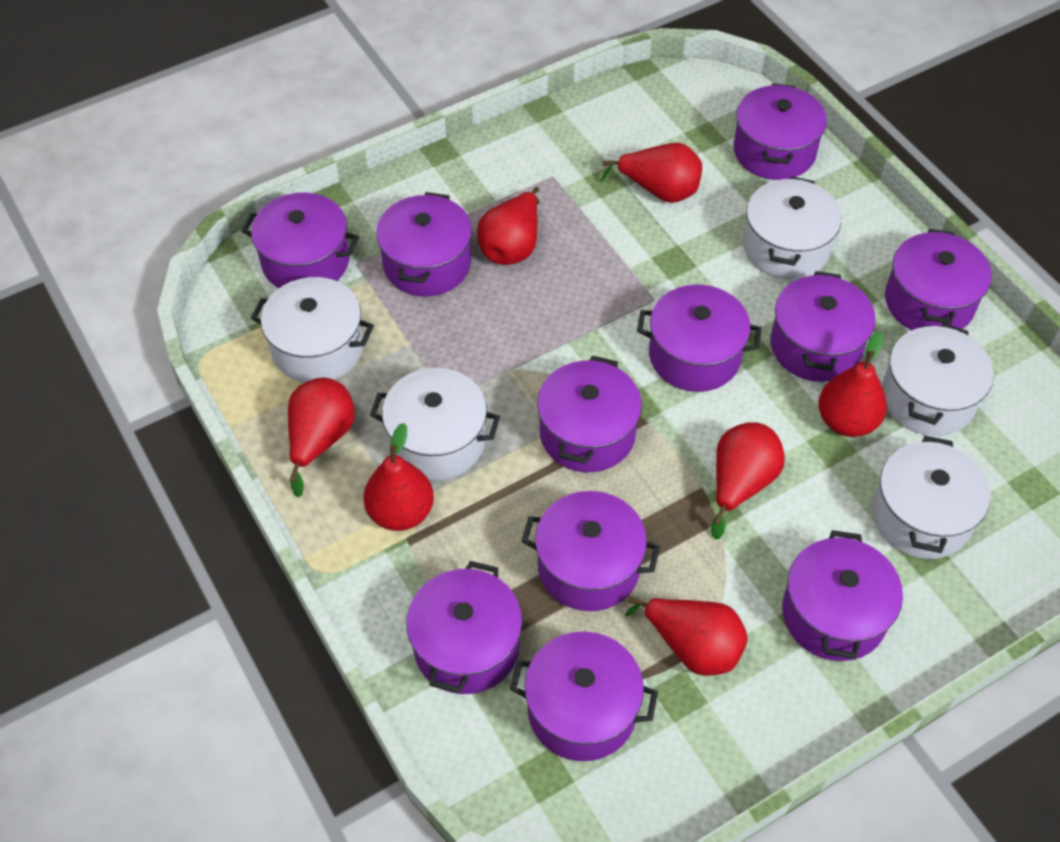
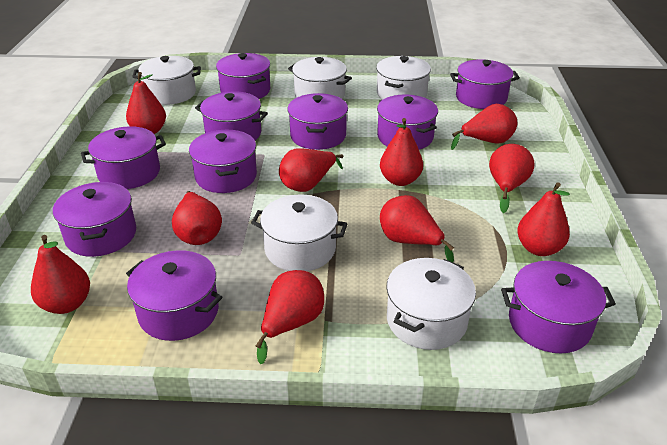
purple pot: 11 -> 10
red pear: 7 -> 10

